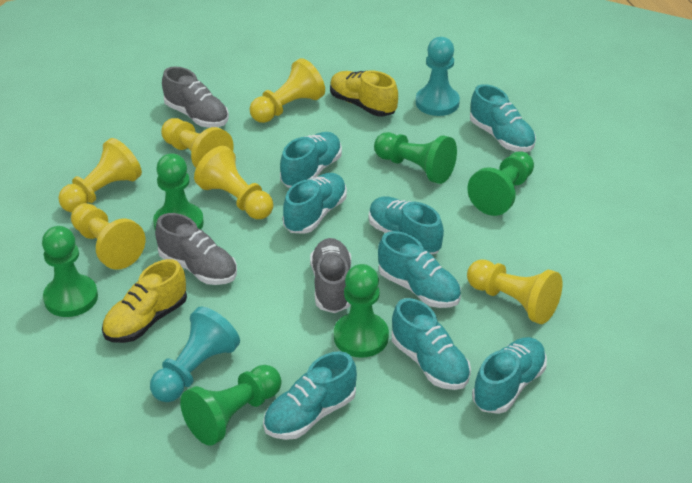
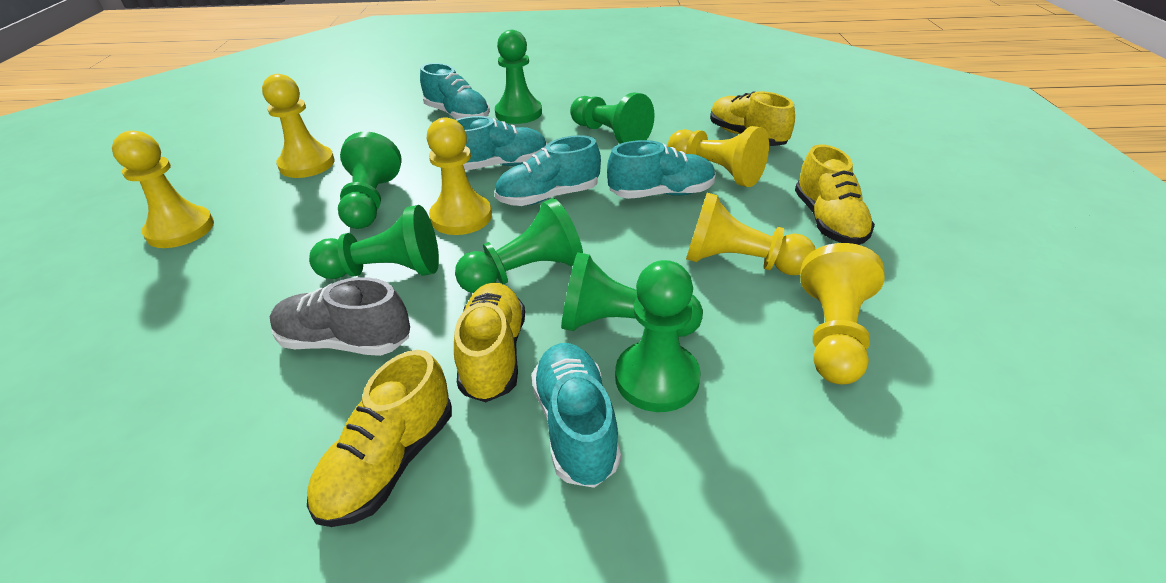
green pawn: 6 -> 7
grey shoe: 3 -> 1
turquoise pawn: 2 -> 0
turquoise shoe: 8 -> 5
yellow shoe: 2 -> 4

